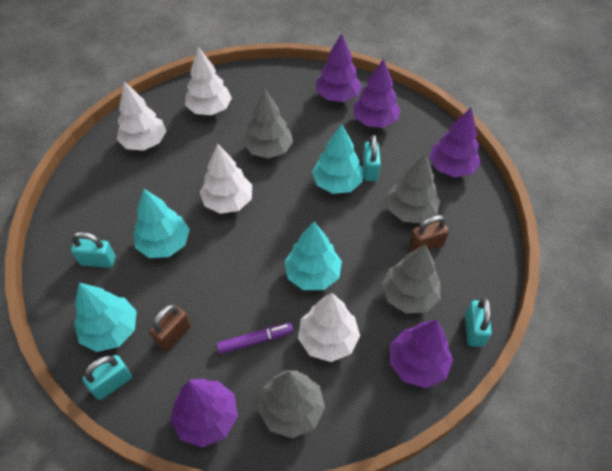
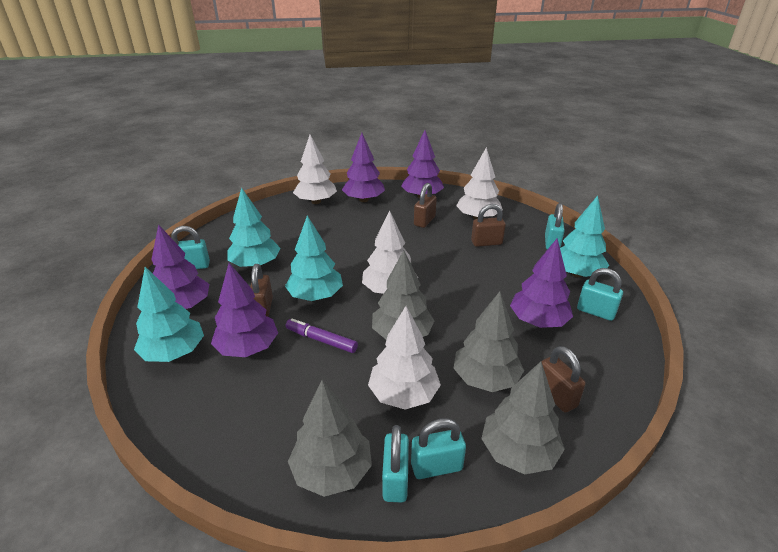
brown padlock: 2 -> 4
turquoise padlock: 4 -> 5

